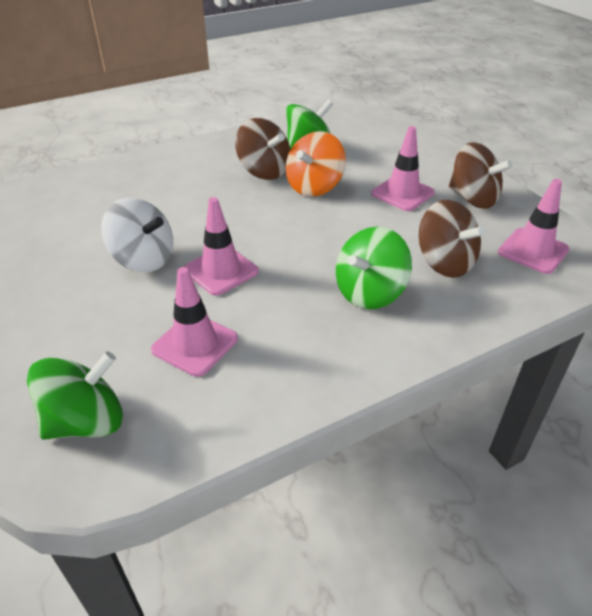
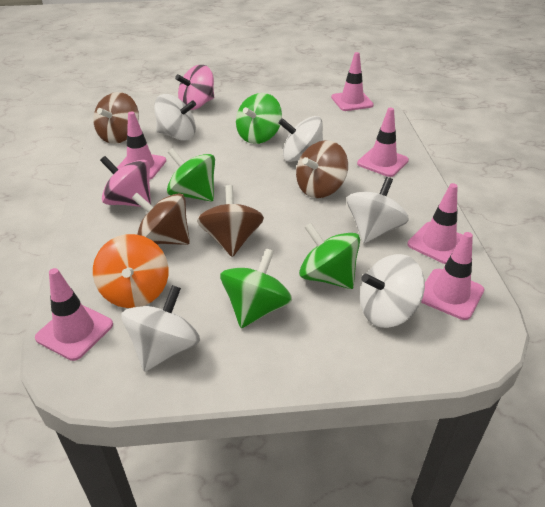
brown spinning top: 3 -> 4
green spinning top: 3 -> 4
pink spinning top: 0 -> 2
pink traffic cone: 4 -> 6
white spinning top: 1 -> 5

